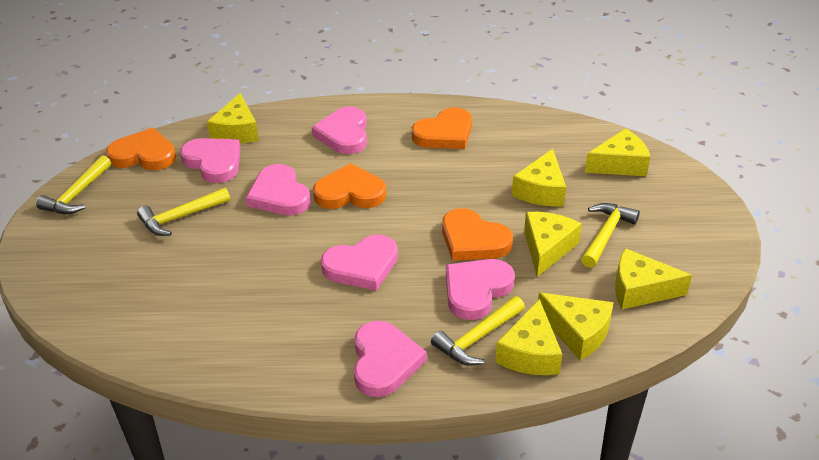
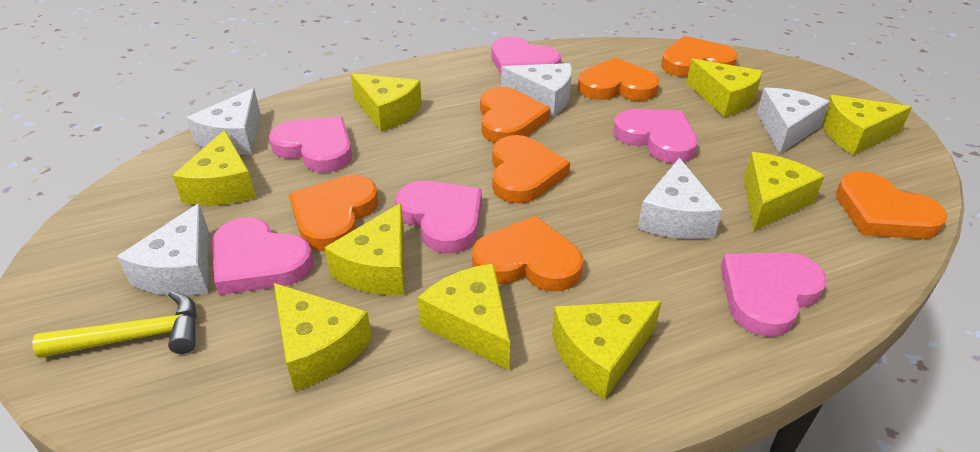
orange heart: 4 -> 7
white cheese: 0 -> 5
yellow cheese: 7 -> 9
yellow hammer: 4 -> 1

